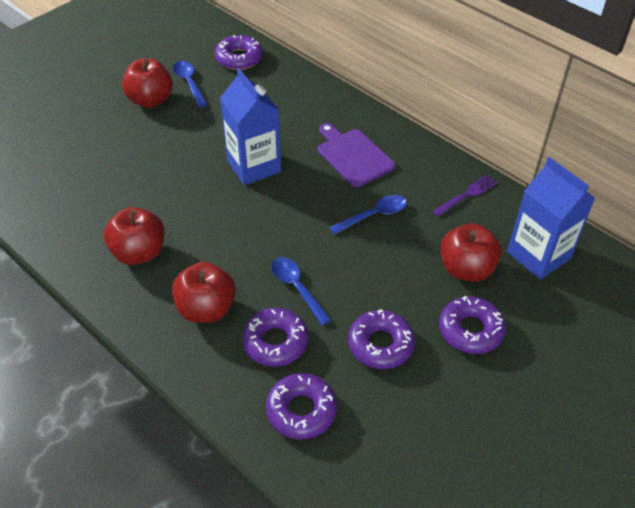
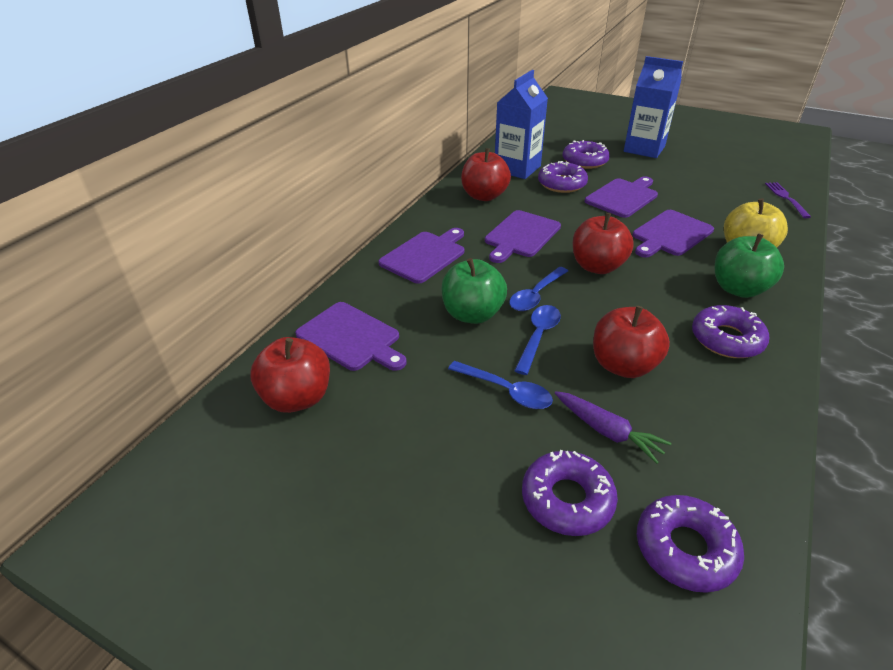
green apple: 0 -> 2
purple carrot: 0 -> 1
purple cutting board: 1 -> 5
yellow apple: 0 -> 1

